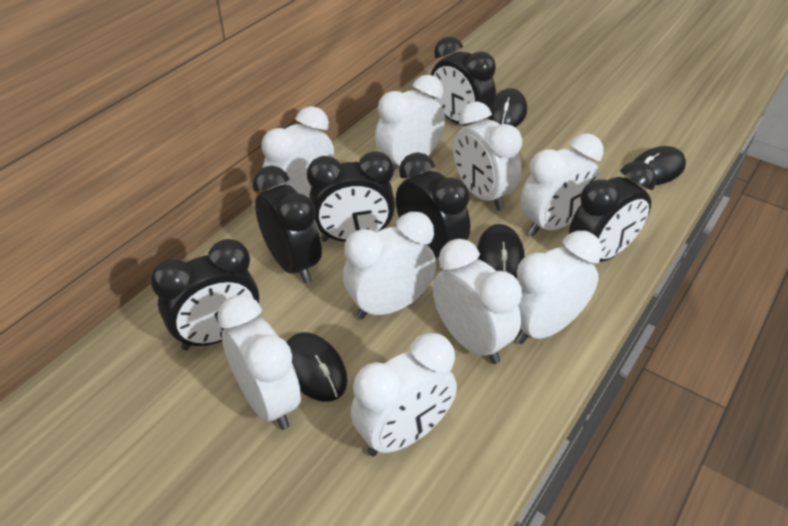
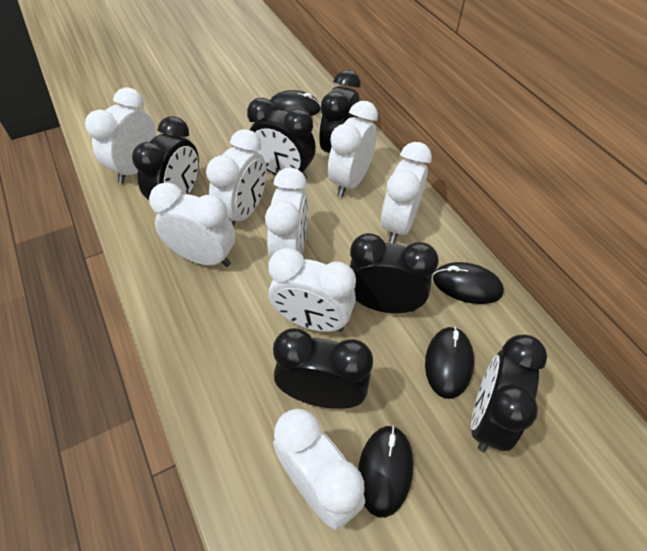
white clock: 9 -> 8

